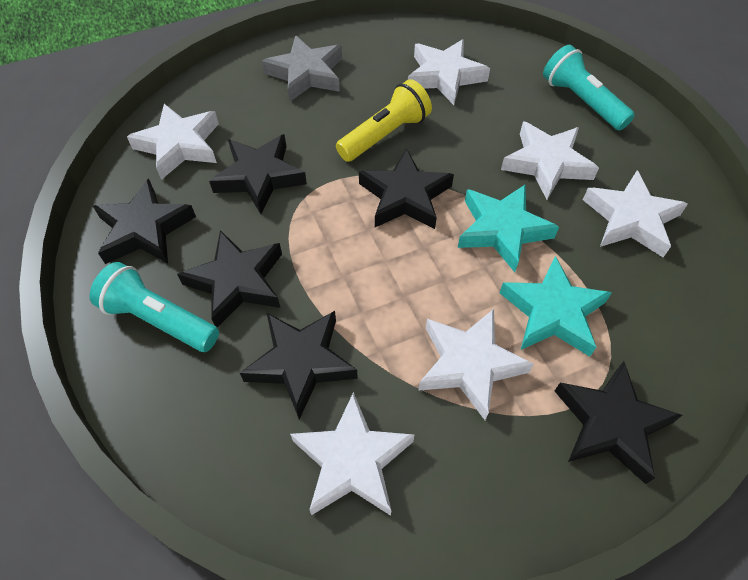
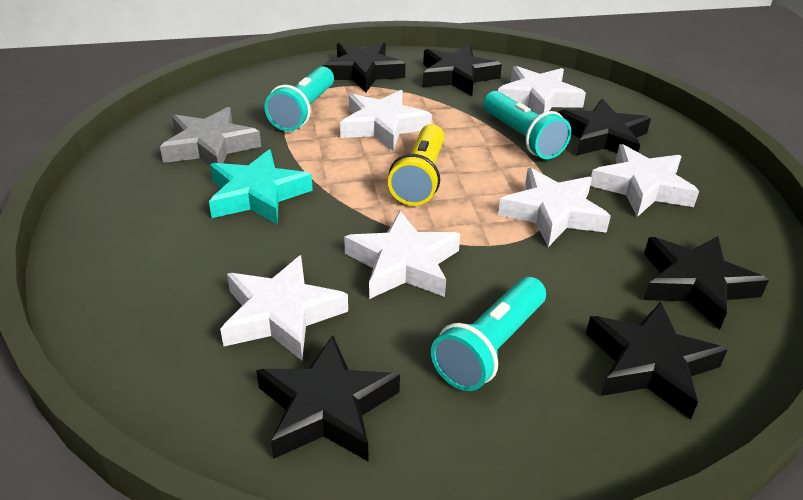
turquoise flashlight: 2 -> 3
turquoise star: 2 -> 1

